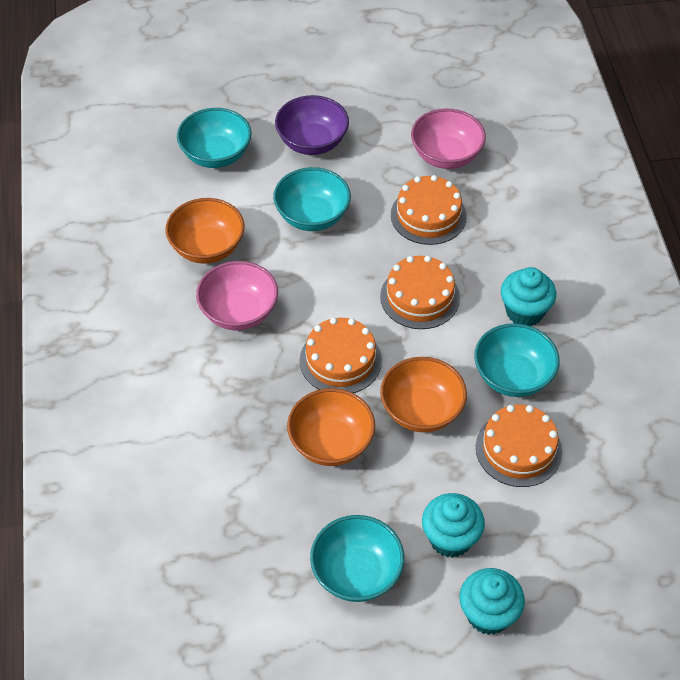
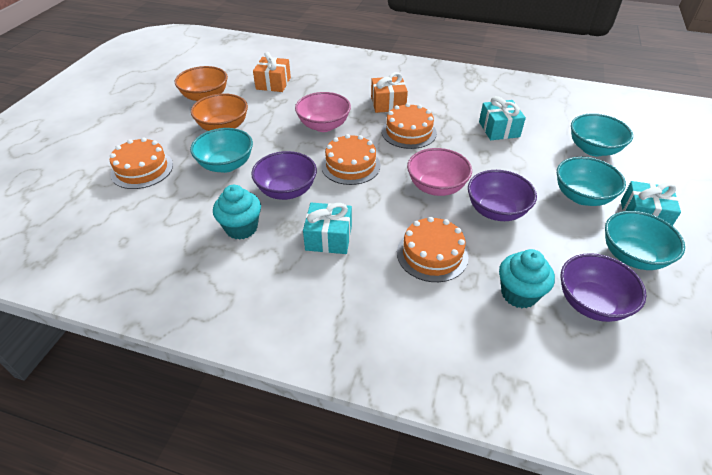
orange bowl: 3 -> 2
orange gift: 0 -> 2
purple bowl: 1 -> 3
turquoise cupcake: 3 -> 2
turquoise gift: 0 -> 3

